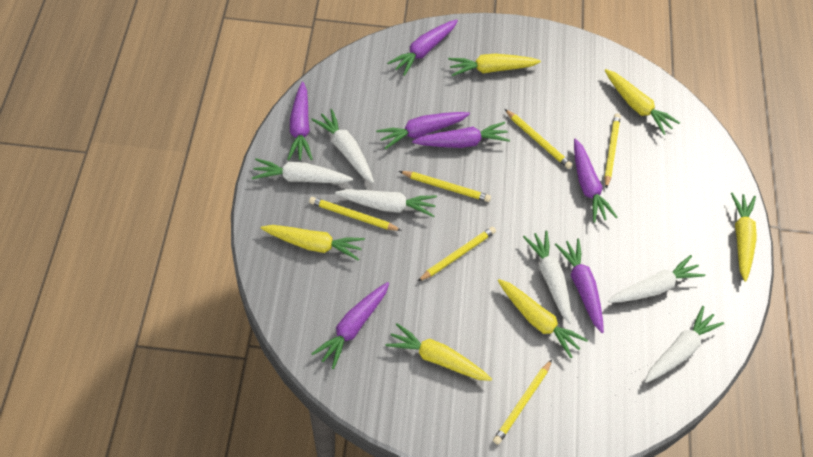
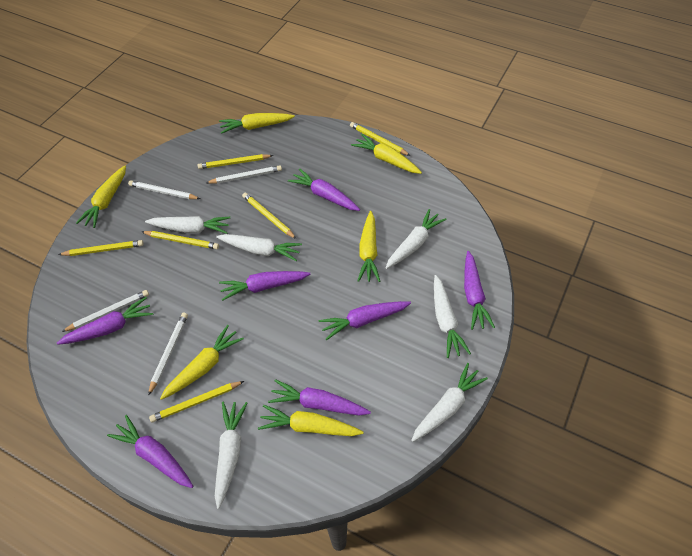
white pencil: 0 -> 4

